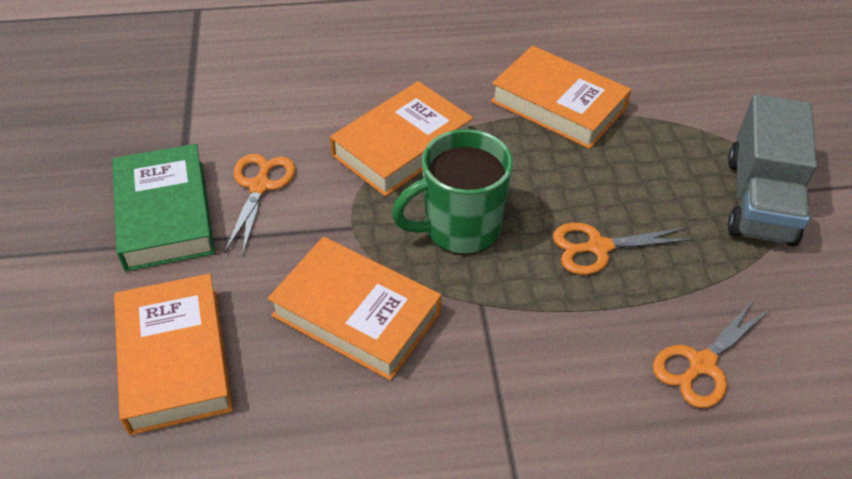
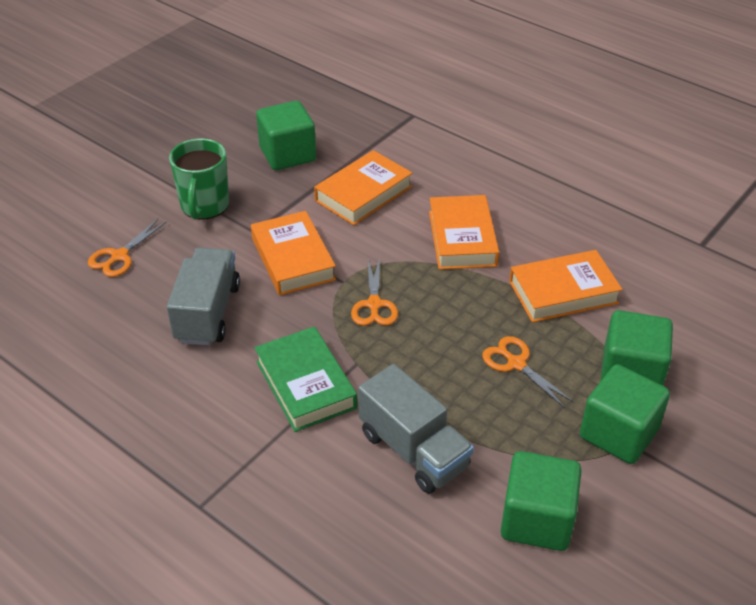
green cube: 0 -> 4
grey truck: 1 -> 2

